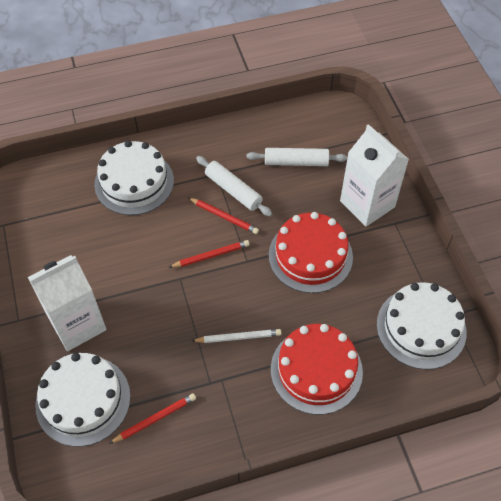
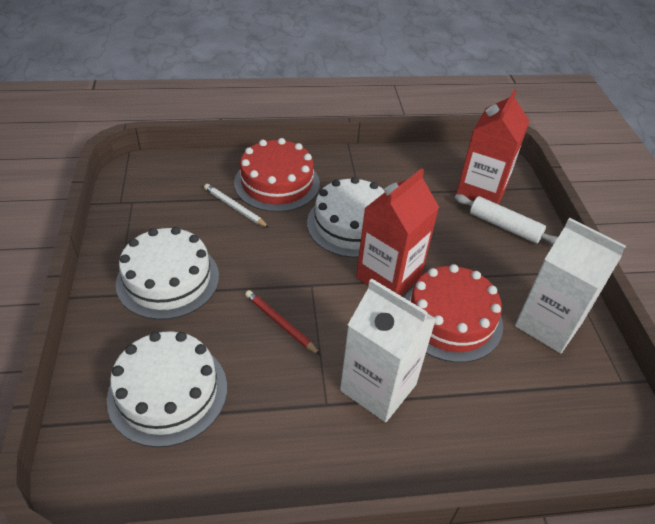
red carton: 0 -> 2
red pencil: 3 -> 1
white rolling pin: 2 -> 1

